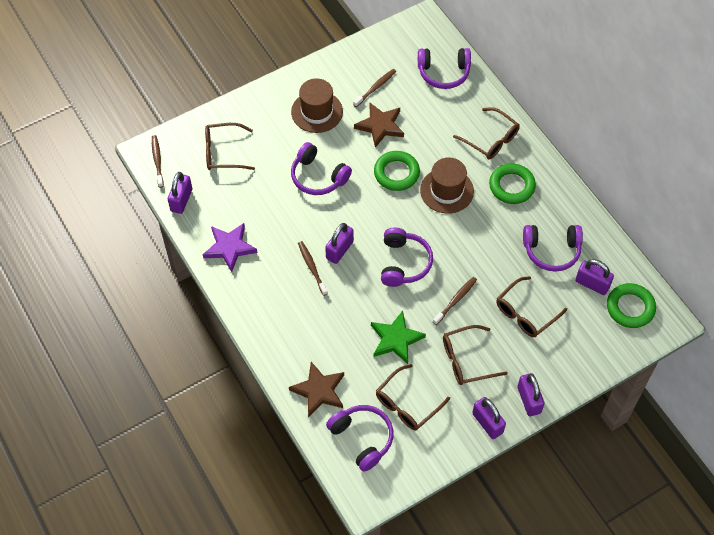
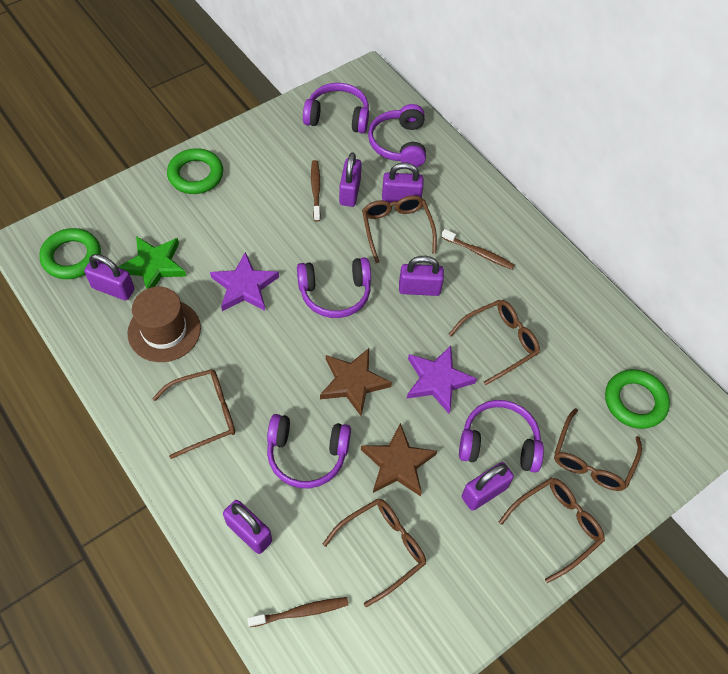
brown glasses: 5 -> 6
brown hat: 2 -> 1
brown toothbrush: 4 -> 3
purple padlock: 5 -> 6
purple star: 1 -> 2

